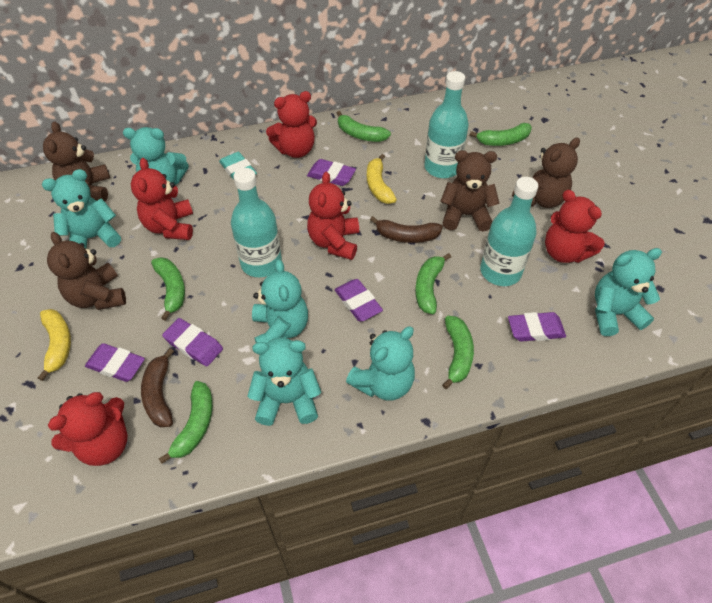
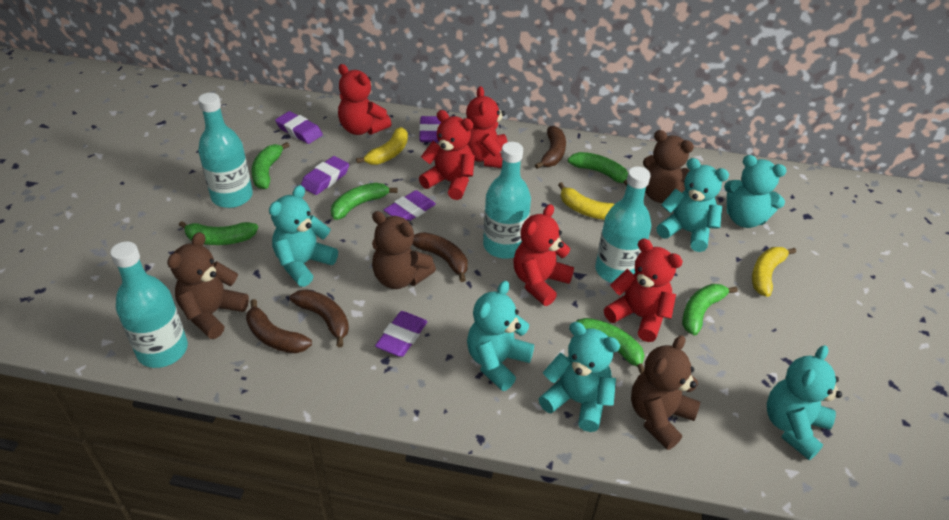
brown banana: 2 -> 4
turquoise bottle: 3 -> 4
turquoise eraser: 1 -> 0
yellow banana: 2 -> 3

